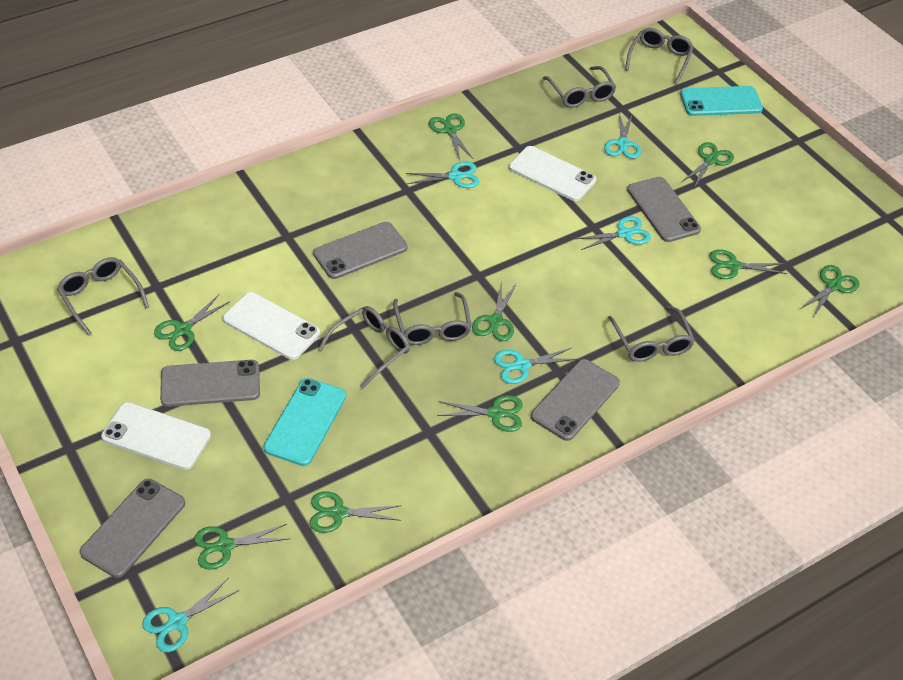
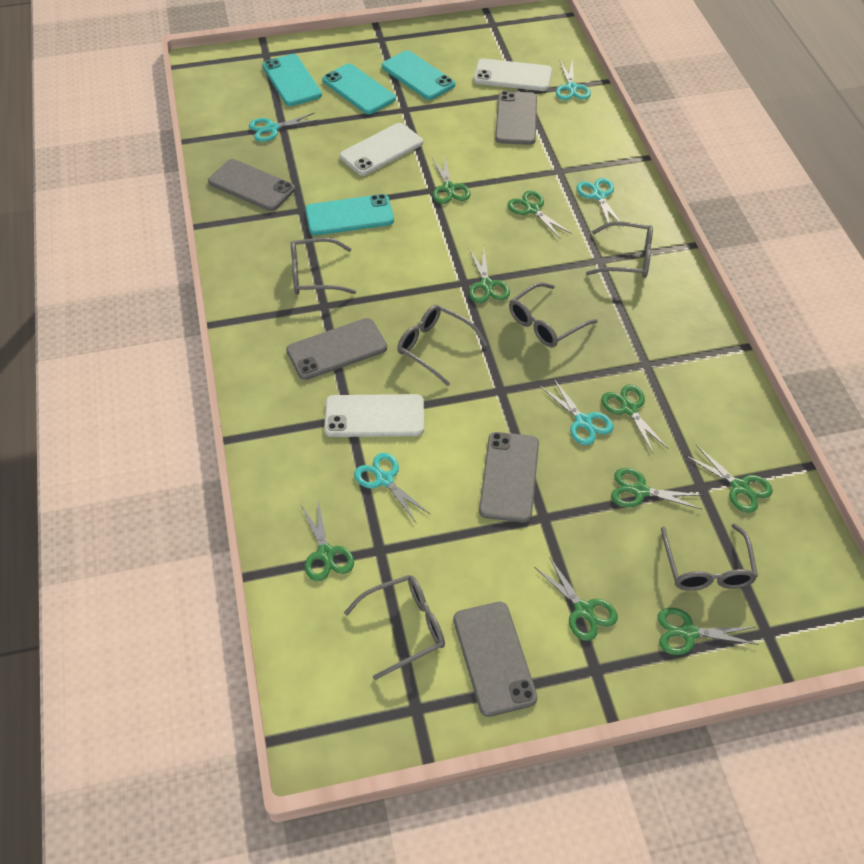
turquoise phone: 2 -> 4

